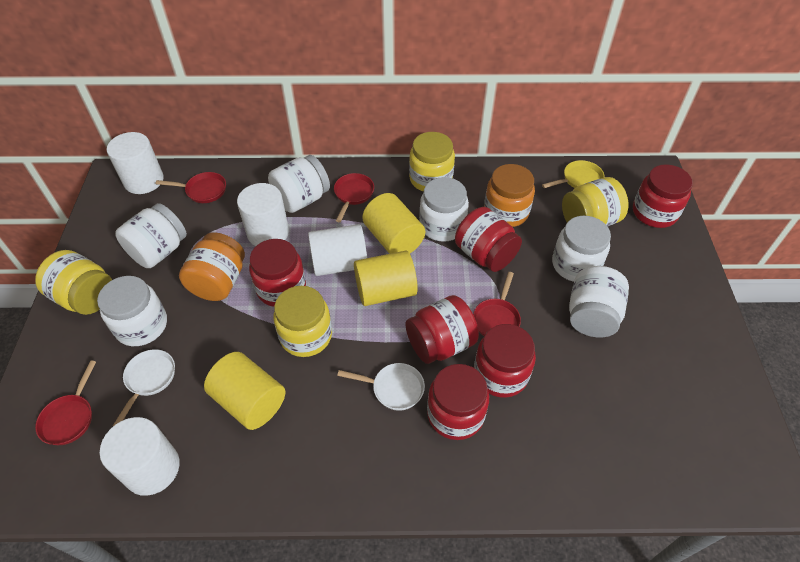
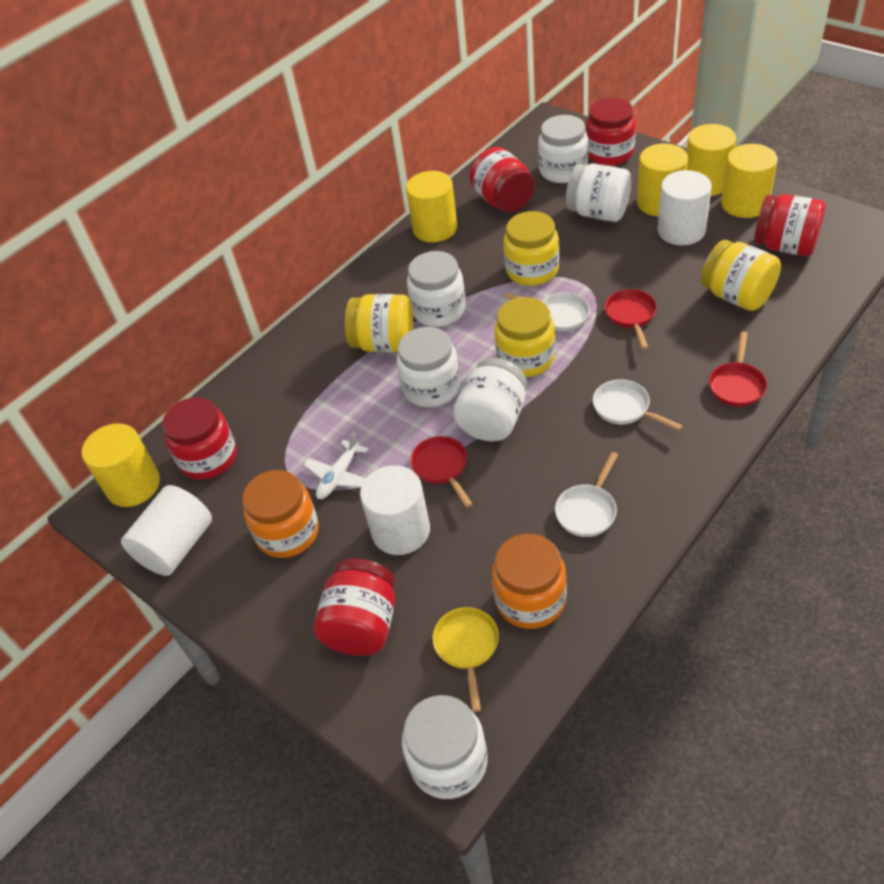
red jar: 6 -> 5
red pan: 4 -> 3
white cylinder: 4 -> 3
white pan: 2 -> 3
white plane: 0 -> 1
yellow cylinder: 3 -> 5

